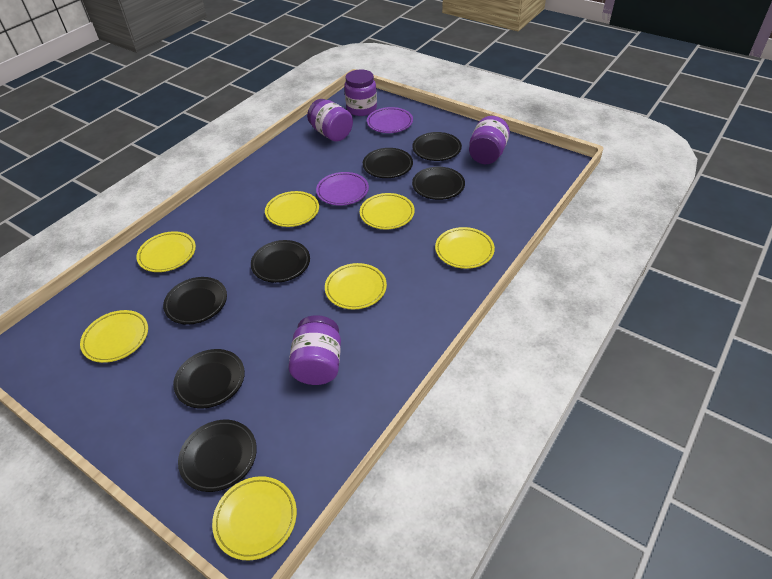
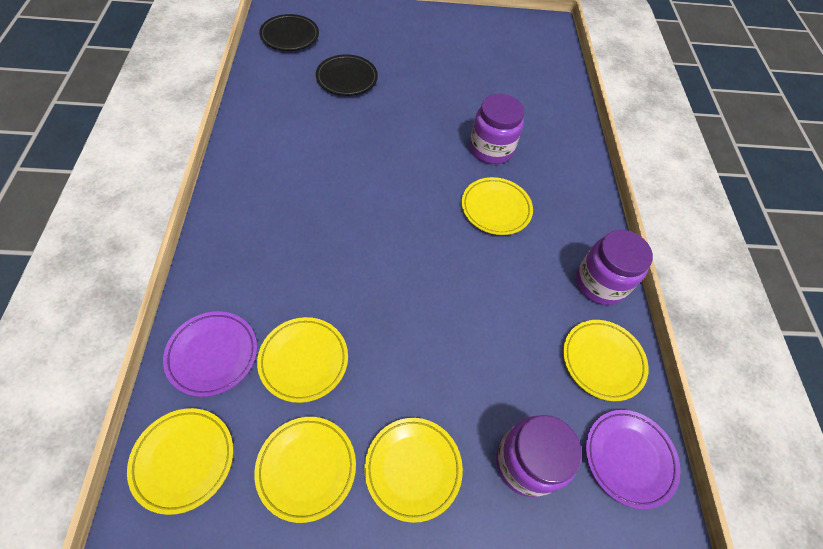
black plate: 7 -> 2
purple jar: 4 -> 3
yellow plate: 7 -> 6

